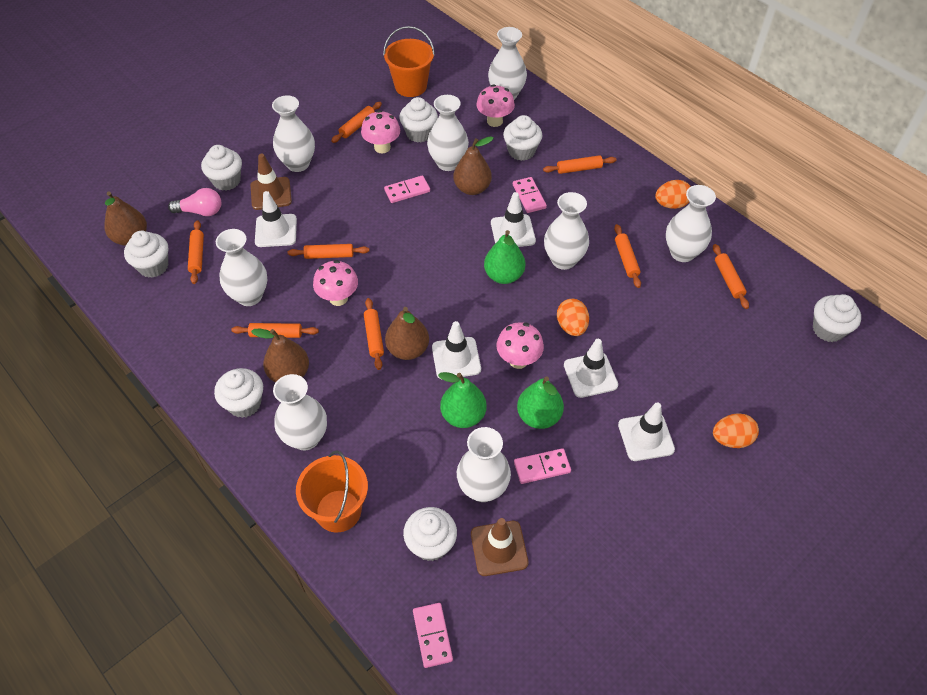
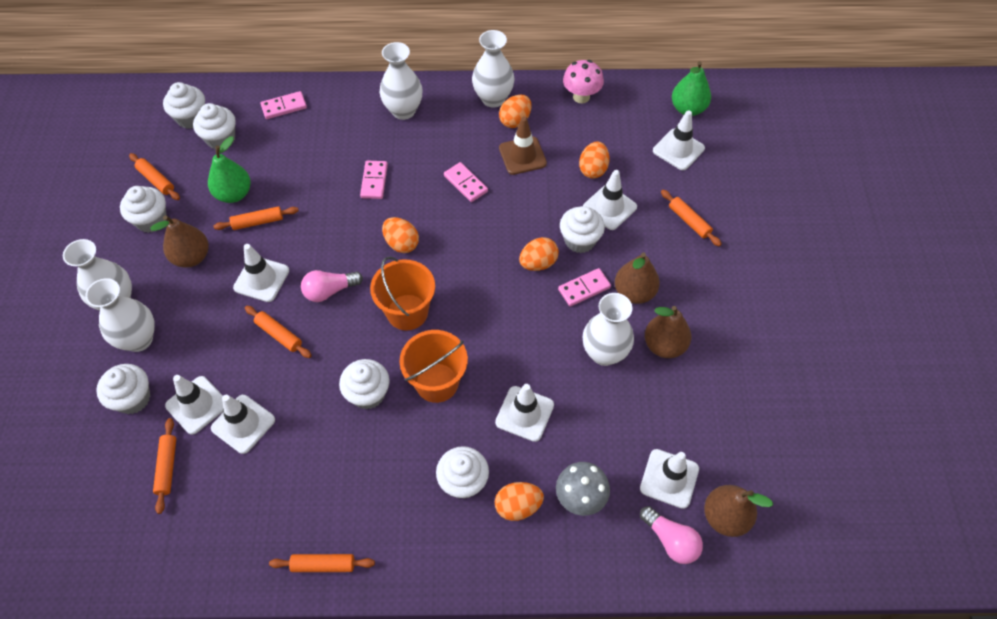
brown traffic cone: 2 -> 1
green pear: 3 -> 2
grey mushroom: 0 -> 1
orange egg: 3 -> 5
orange rolling pin: 8 -> 6
pink light bulb: 1 -> 2
pink mushroom: 4 -> 1
white traffic cone: 5 -> 7
white vase: 8 -> 5

